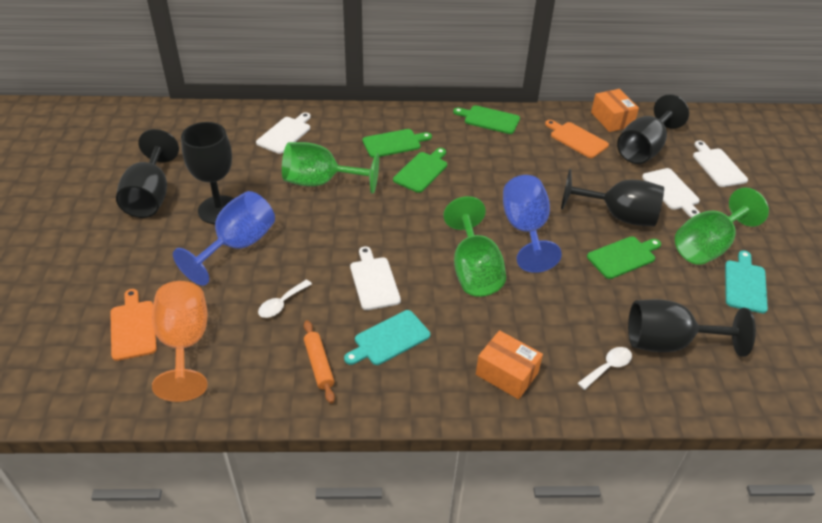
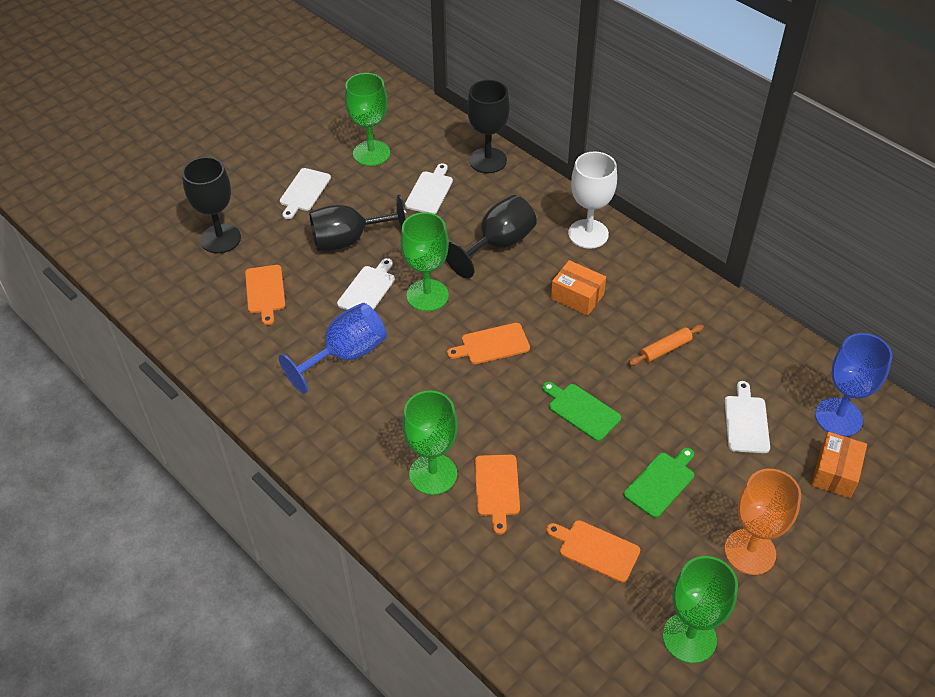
black goblet: 5 -> 4
green cutting board: 4 -> 2
green goblet: 3 -> 4
orange cutting board: 2 -> 4
turquoise cutting board: 2 -> 0
white goblet: 0 -> 1
white spoon: 2 -> 0

